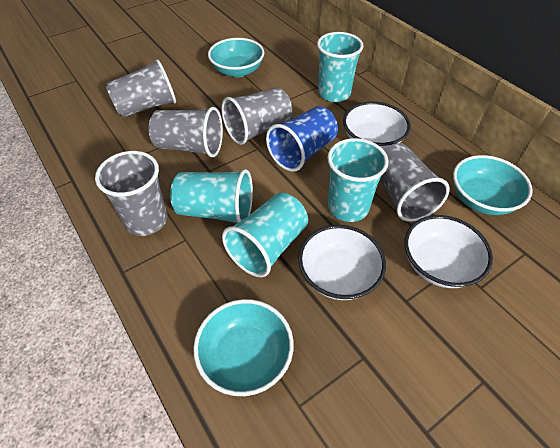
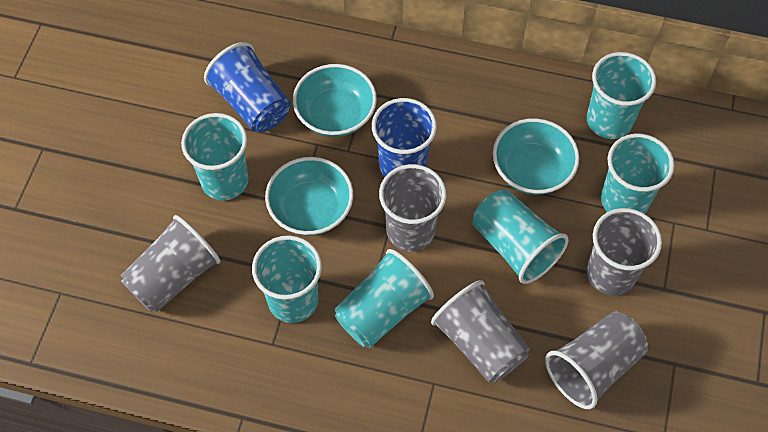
blue cup: 1 -> 2
turquoise cup: 4 -> 6
white bowl: 3 -> 0

